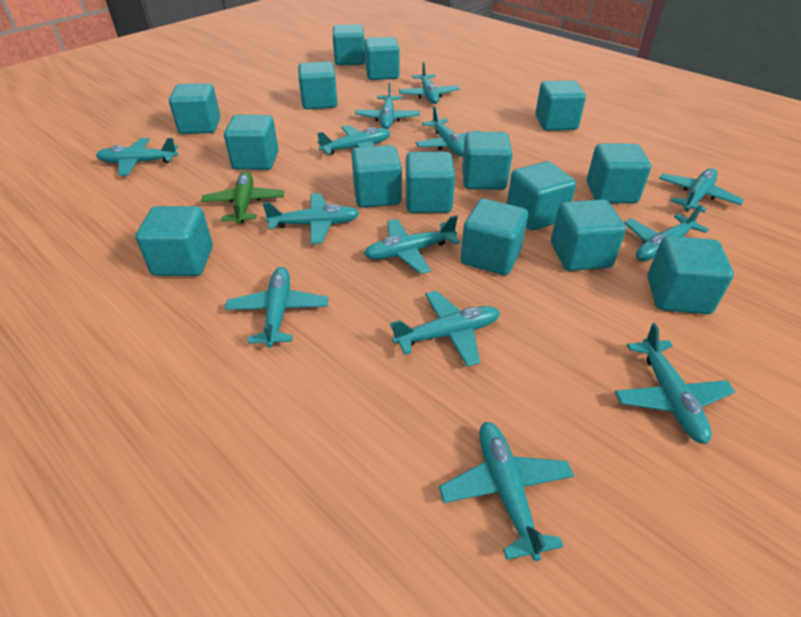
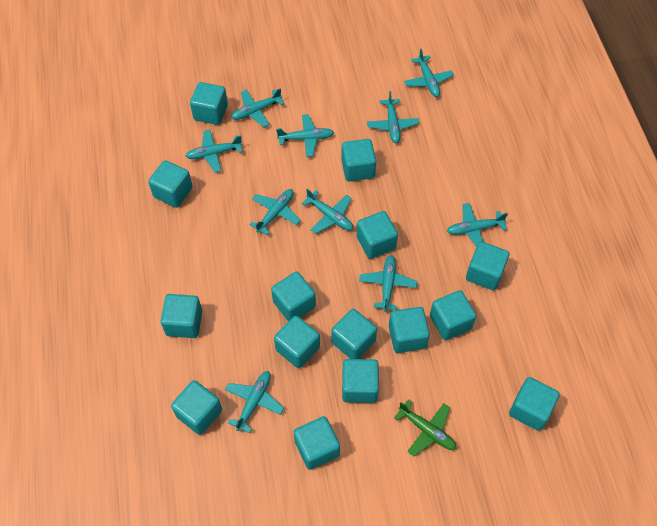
turquoise plane: 13 -> 10

